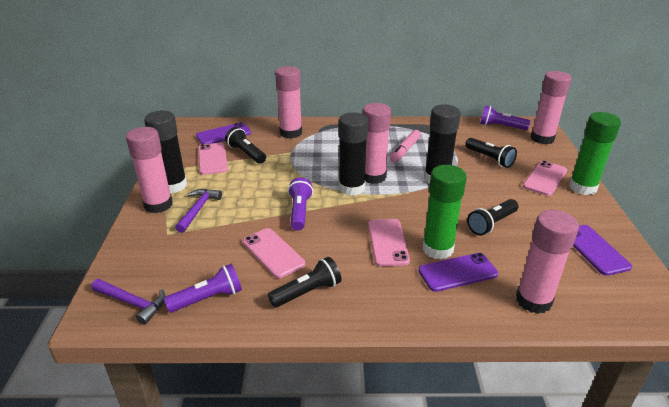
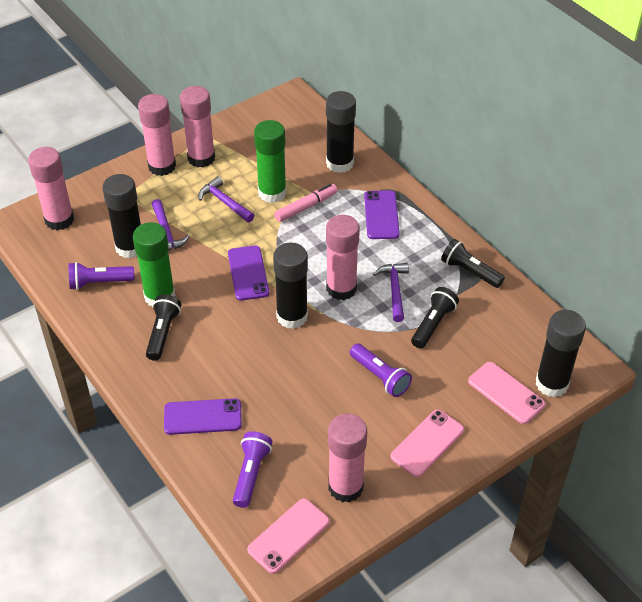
black flashlight: 4 -> 3
black glue stick: 3 -> 4
pink phone: 4 -> 3
purple hammer: 2 -> 3

